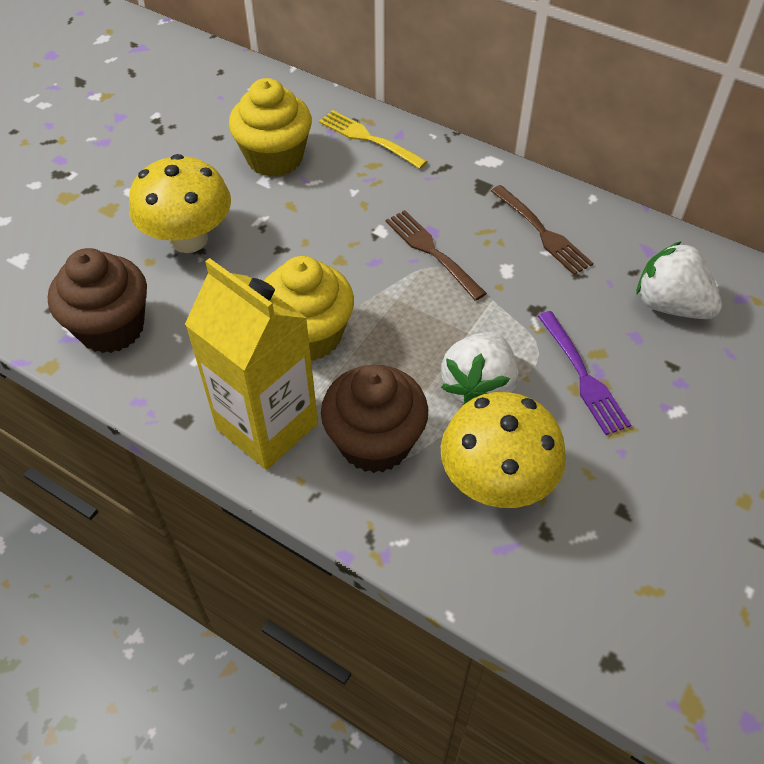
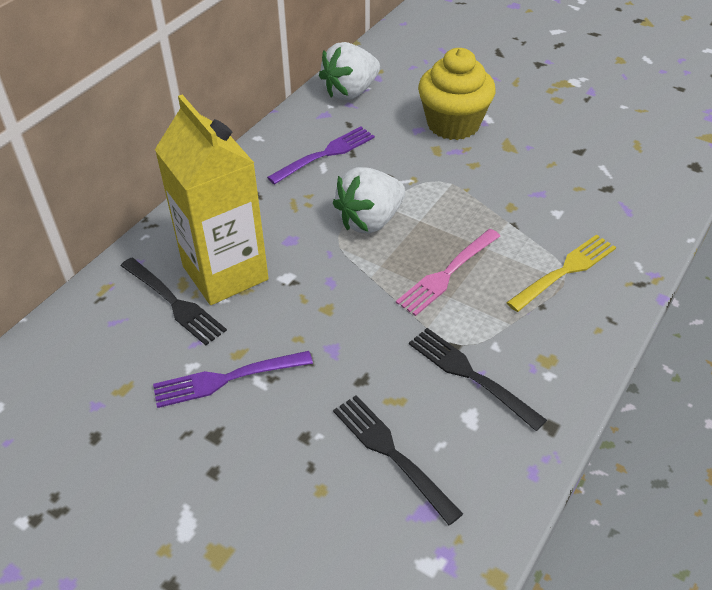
black fork: 0 -> 3
brown cupcake: 2 -> 0
brown fork: 2 -> 0
pink fork: 0 -> 1
purple fork: 1 -> 2
yellow cupcake: 2 -> 1
yellow mushroom: 2 -> 0

